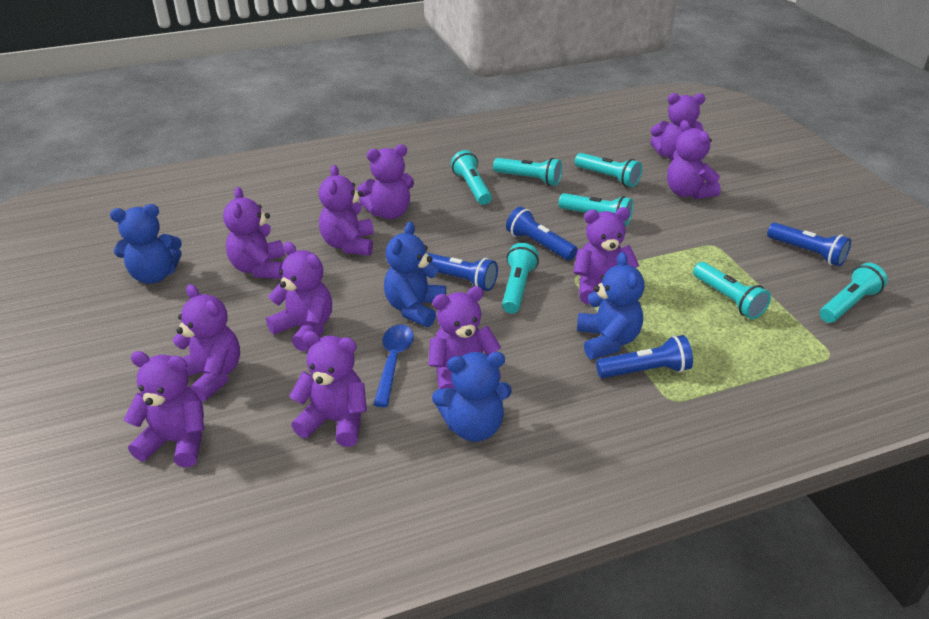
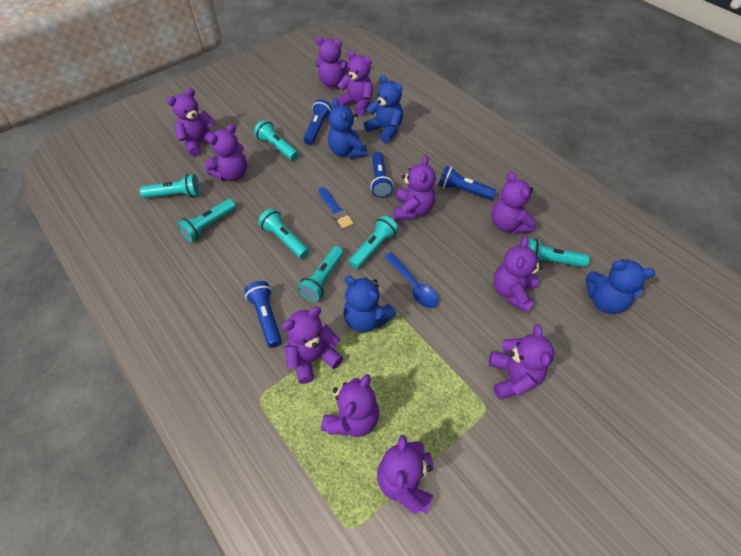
blue brush: 0 -> 1

